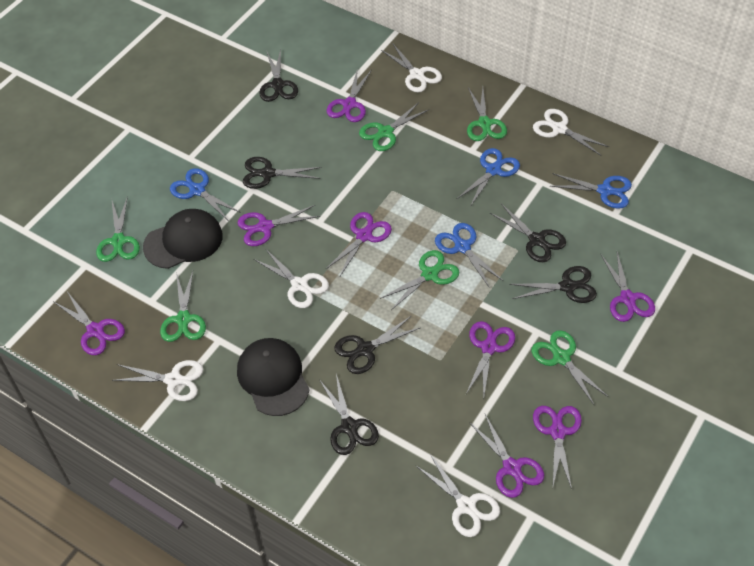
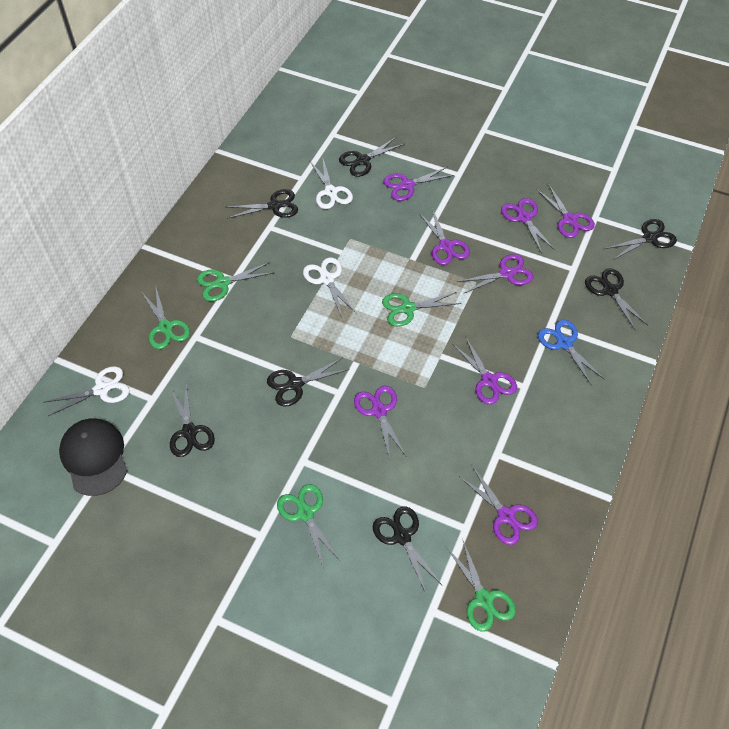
black cap: 2 -> 1
black scissors: 6 -> 7
blue scissors: 4 -> 1
green scissors: 6 -> 5
white scissors: 5 -> 3

